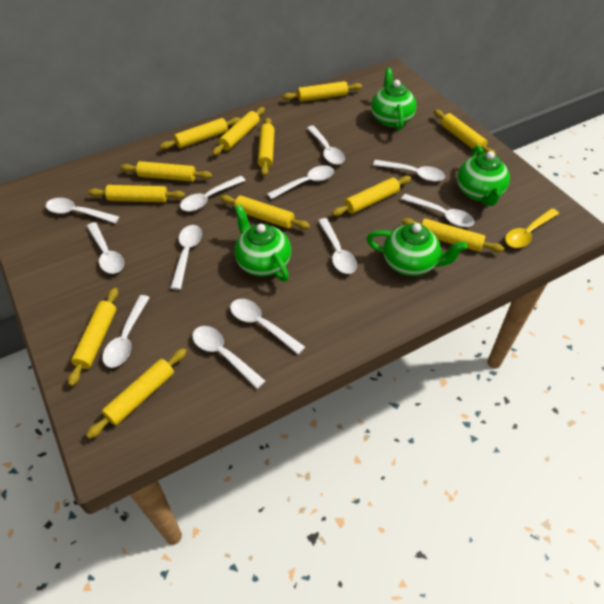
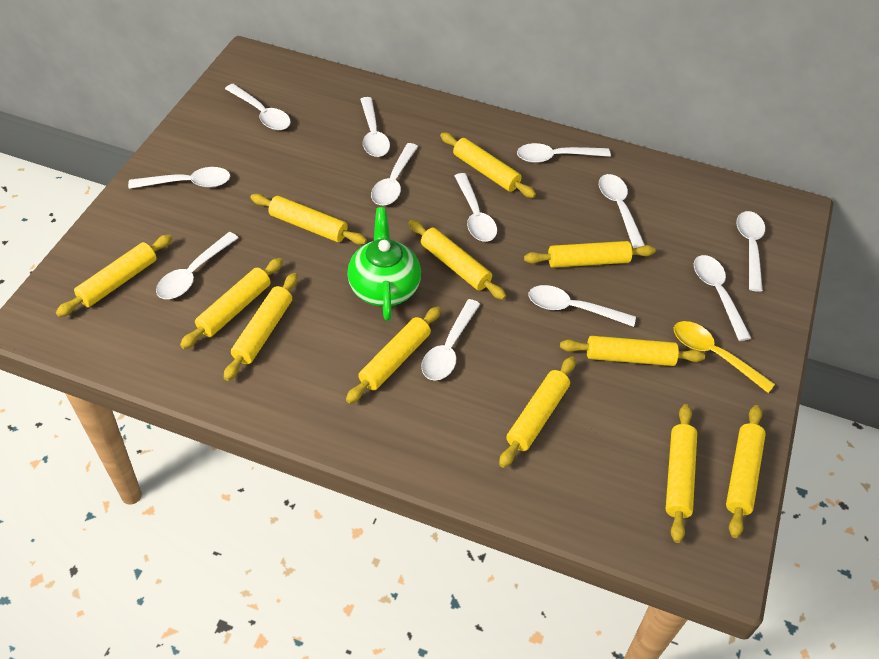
green teapot: 4 -> 1

